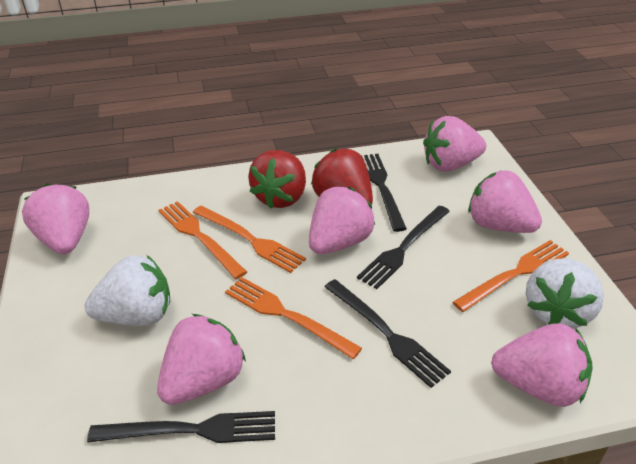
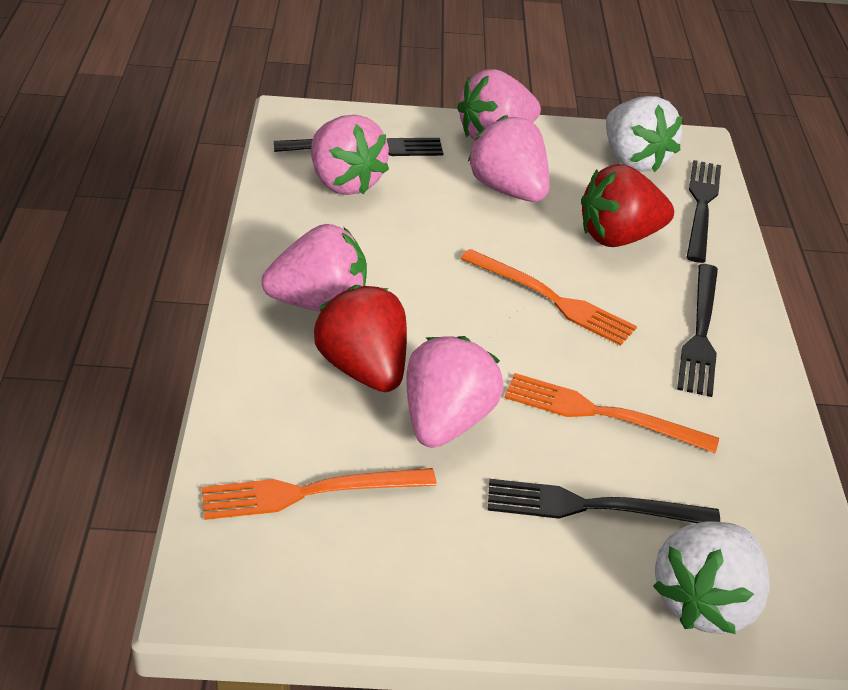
orange fork: 4 -> 3
pink strawberry: 6 -> 5

